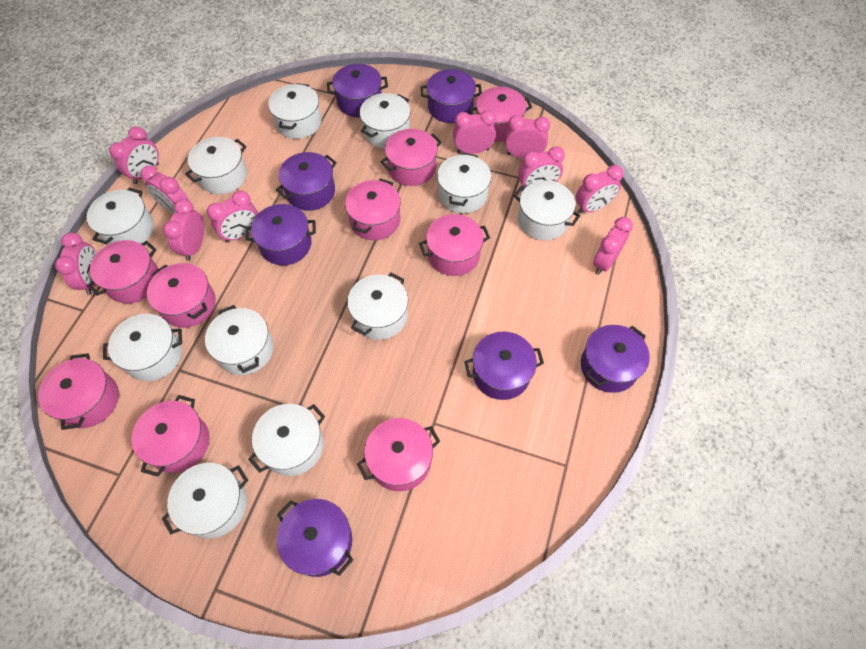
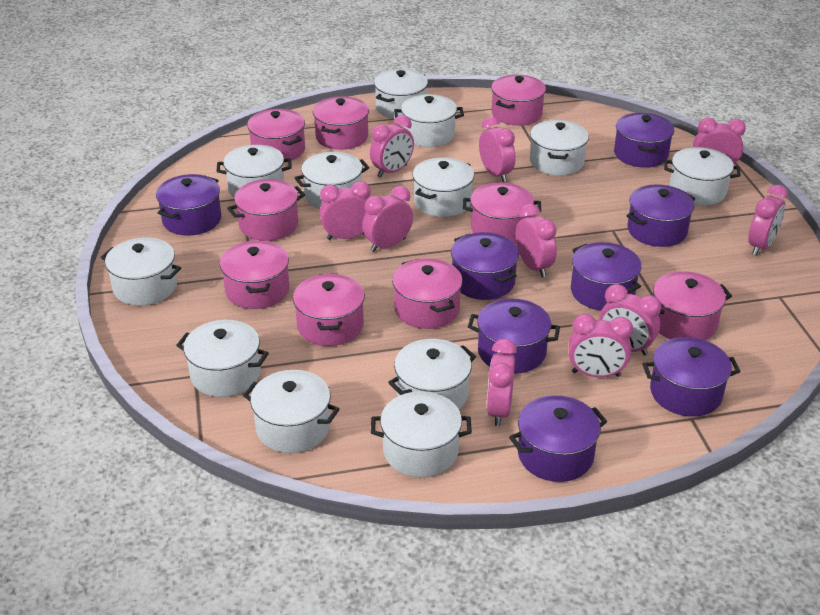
purple pot: 7 -> 8
white pot: 11 -> 12

